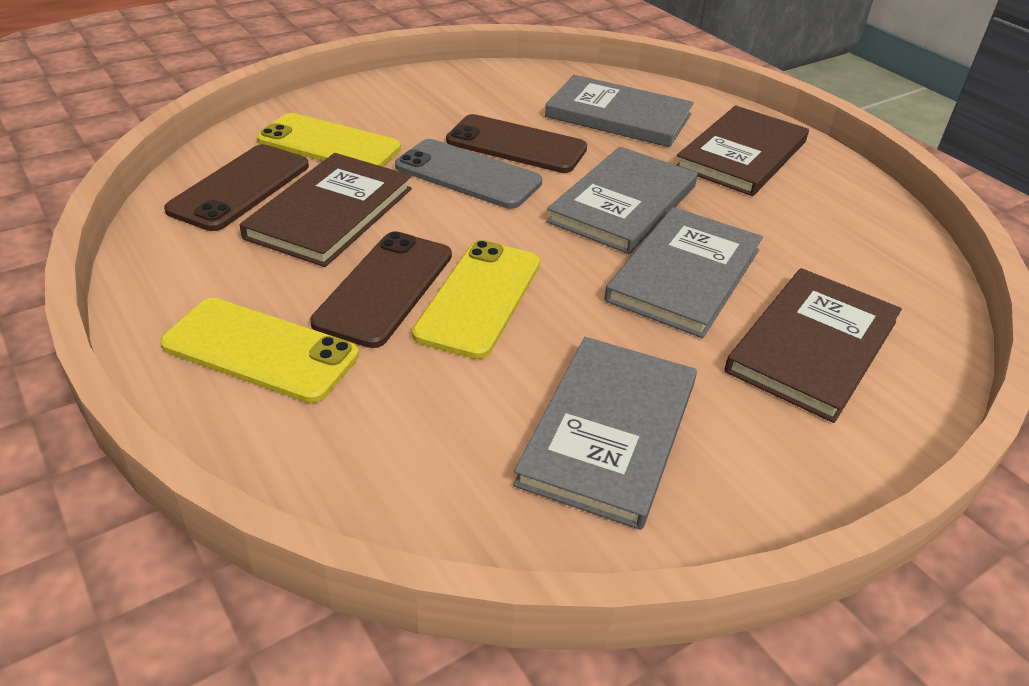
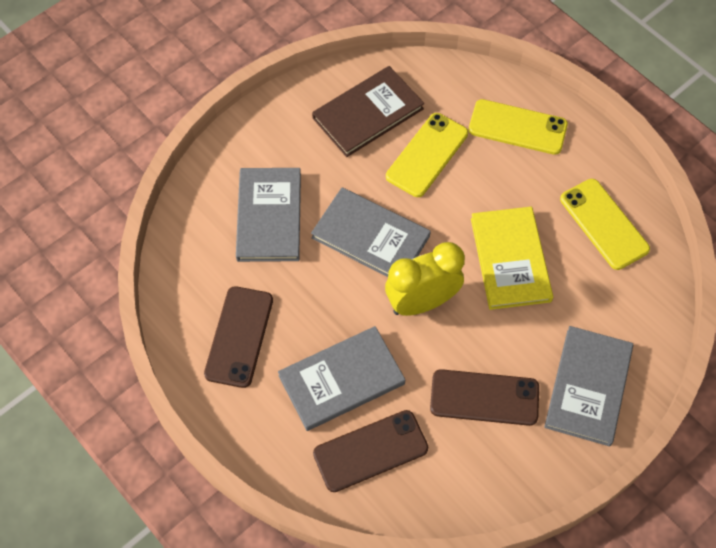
brown book: 3 -> 1
grey phone: 1 -> 0
yellow book: 0 -> 1
yellow clock: 0 -> 1

